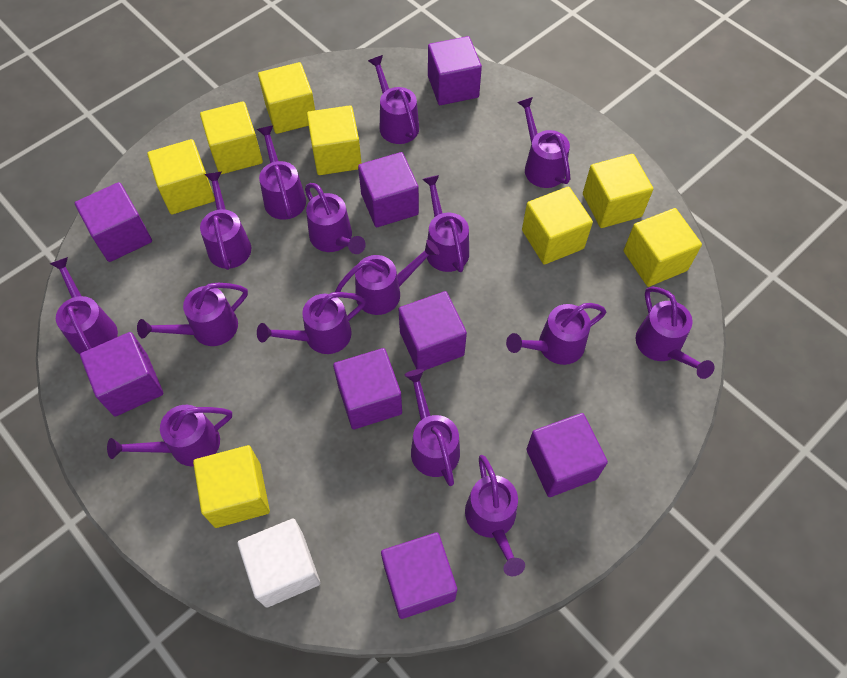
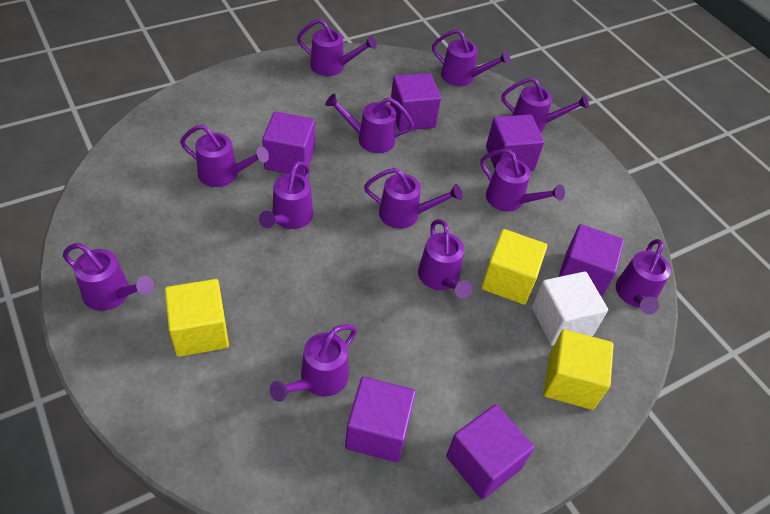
purple cube: 8 -> 6
purple watering can: 15 -> 12
yellow cube: 8 -> 3

